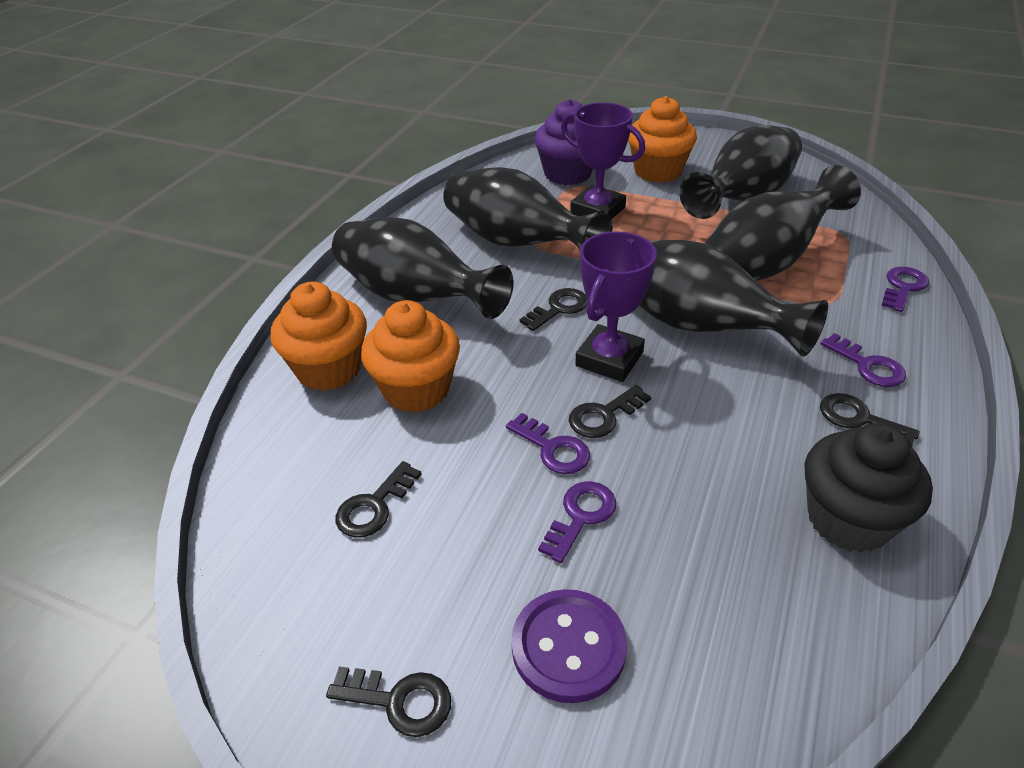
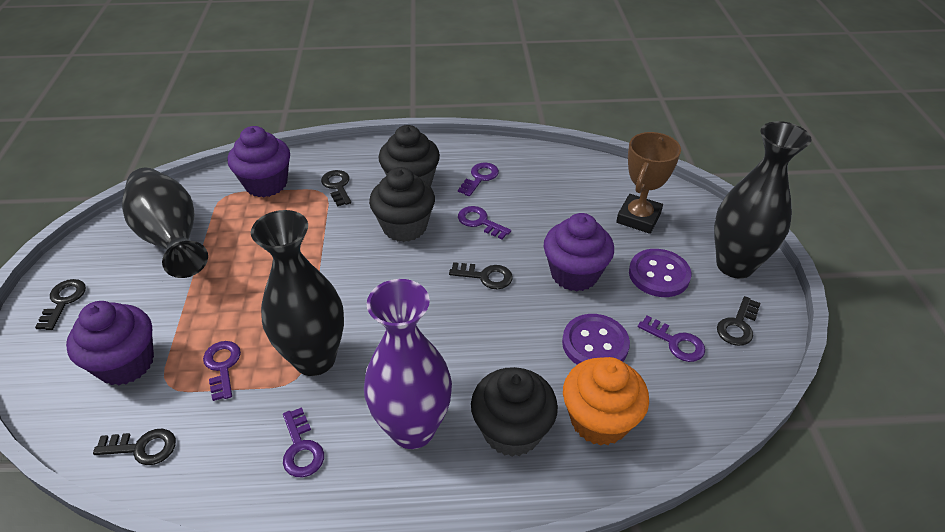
black cupcake: 1 -> 3
black vase: 5 -> 3
brown trophy: 0 -> 1
orange cupcake: 3 -> 1
purple button: 1 -> 2
purple cupcake: 1 -> 3
purple key: 4 -> 5
purple trophy: 2 -> 0
purple vase: 0 -> 1

